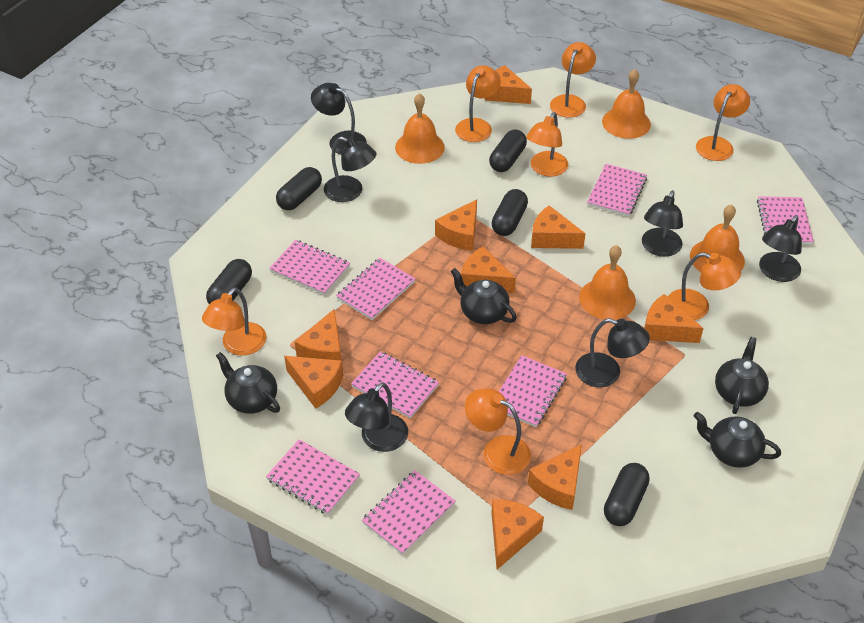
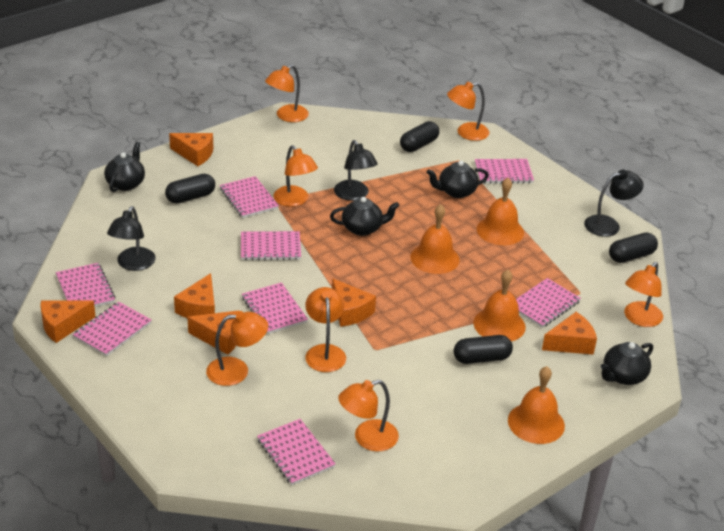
black capsule: 5 -> 4
black lamp: 6 -> 3
orange cheese: 9 -> 6

